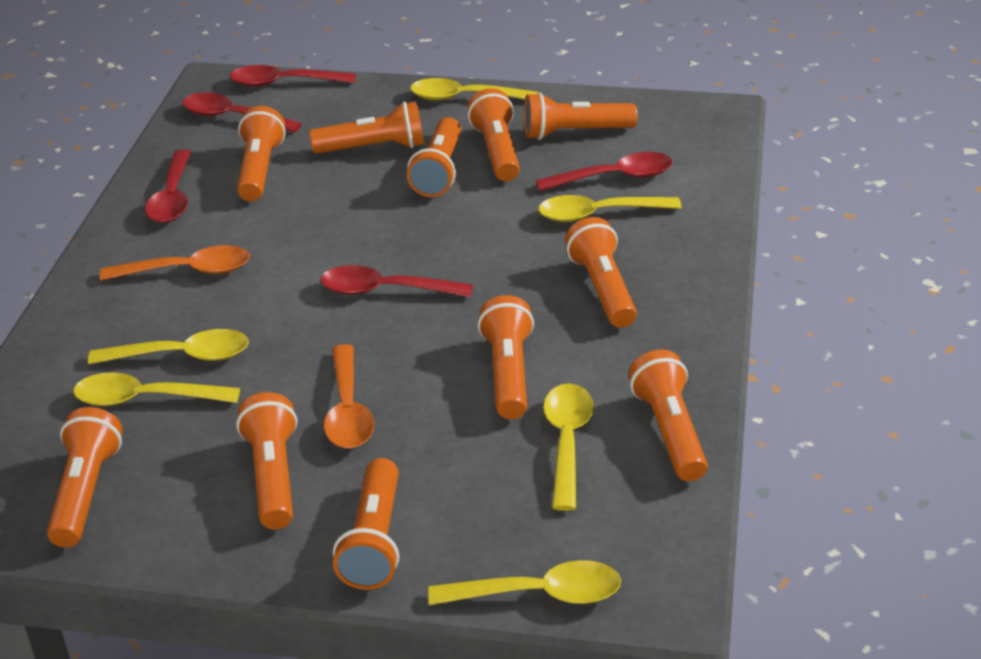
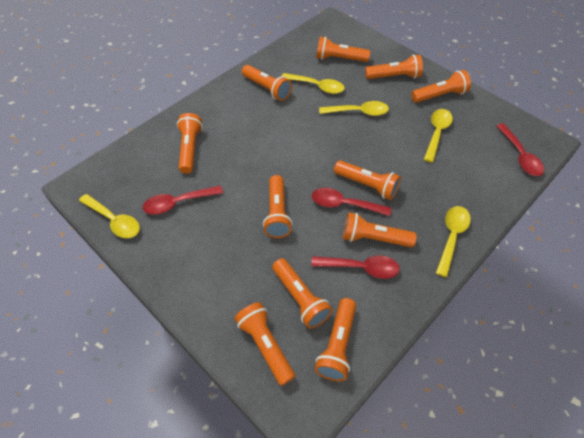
orange spoon: 2 -> 0
red spoon: 5 -> 4
yellow spoon: 6 -> 5

